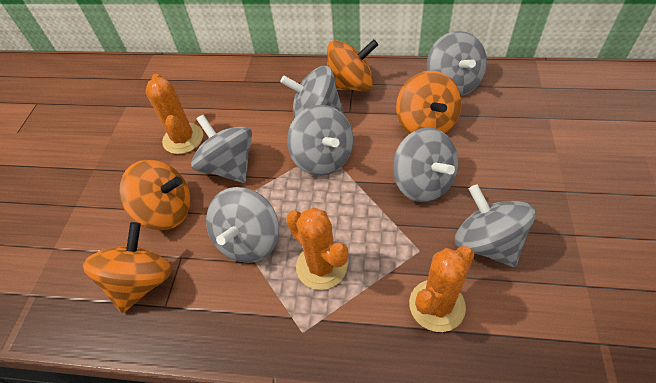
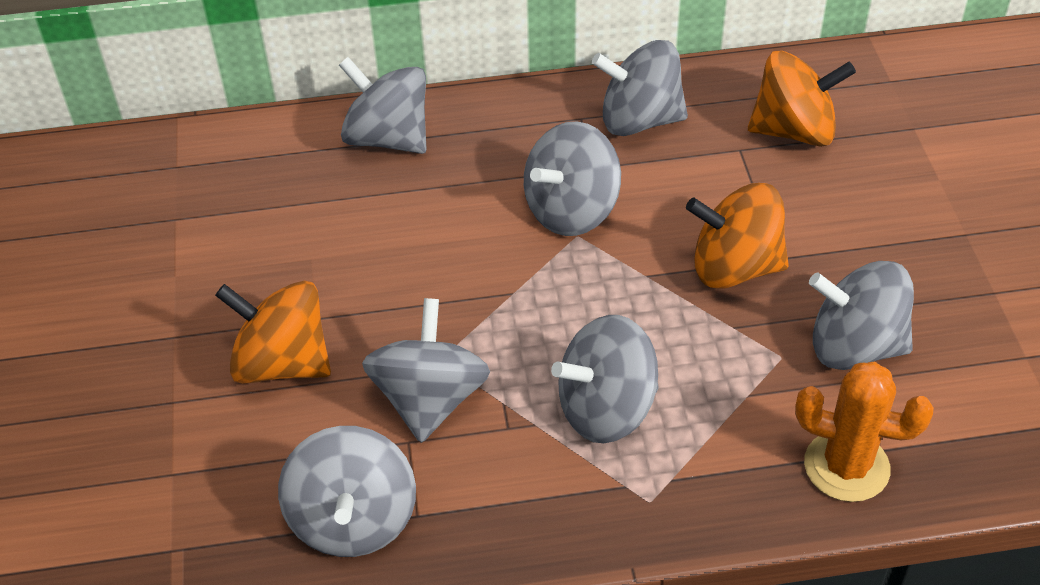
orange cactus: 3 -> 1
orange spinning top: 4 -> 3

